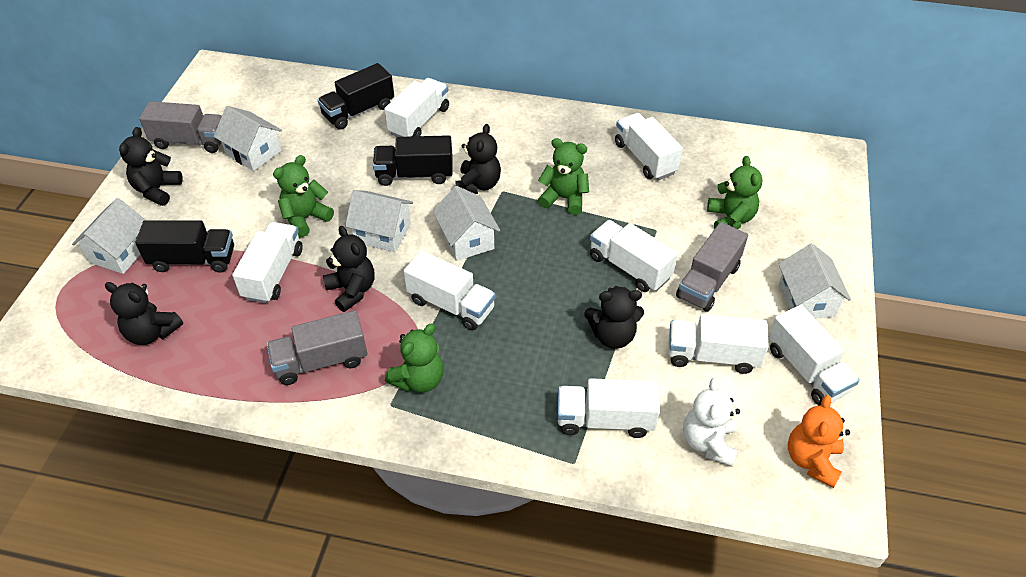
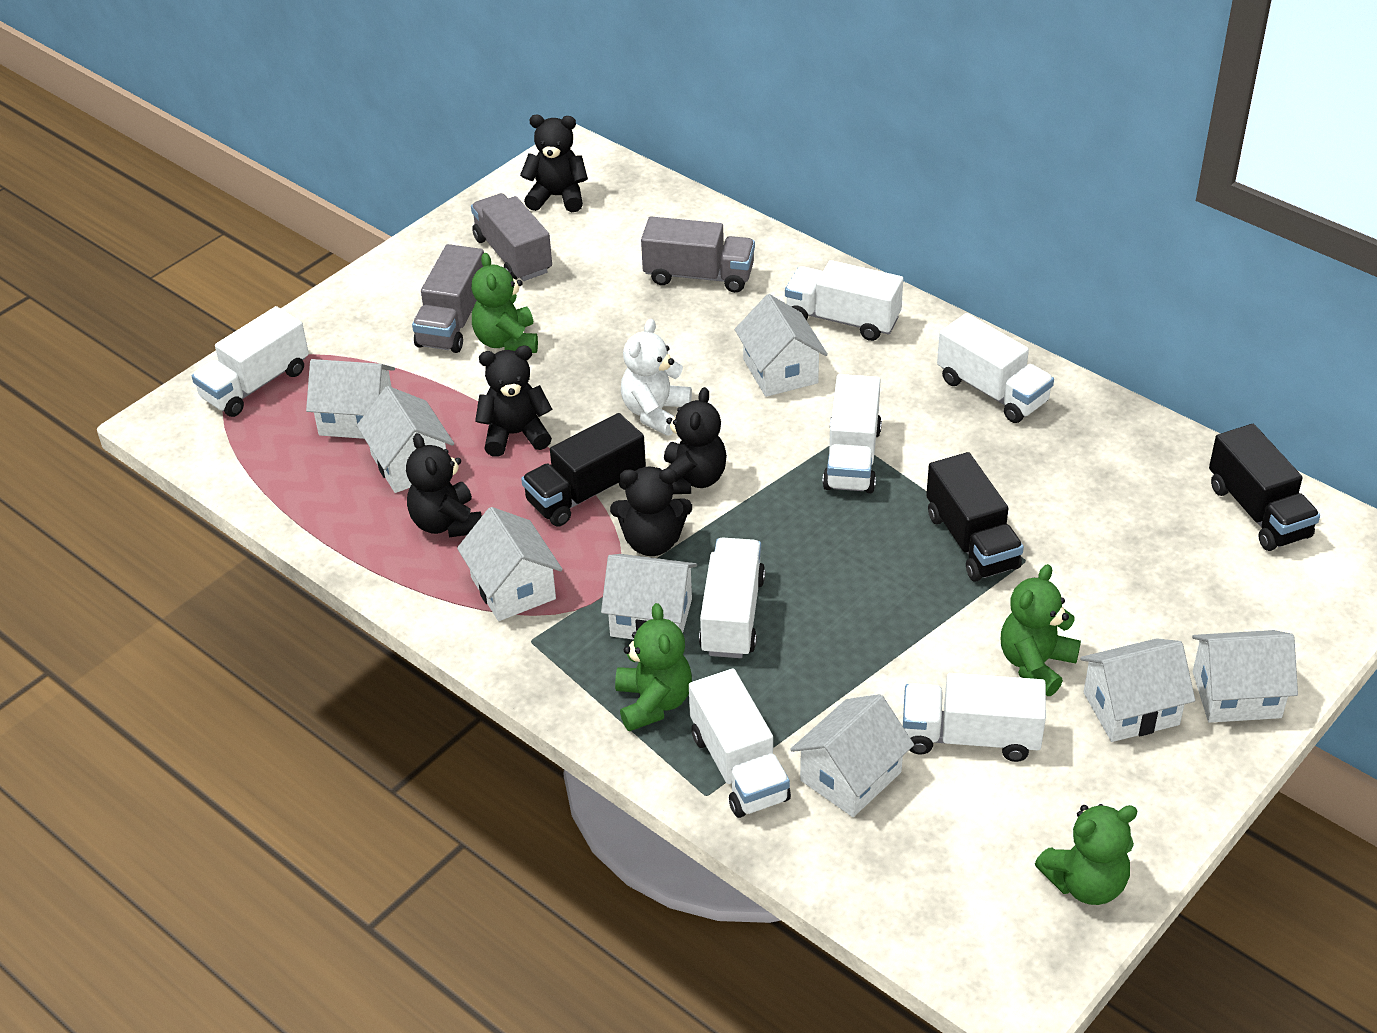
orange teddy bear: 1 -> 0
white house: 5 -> 8
white truck: 8 -> 7

